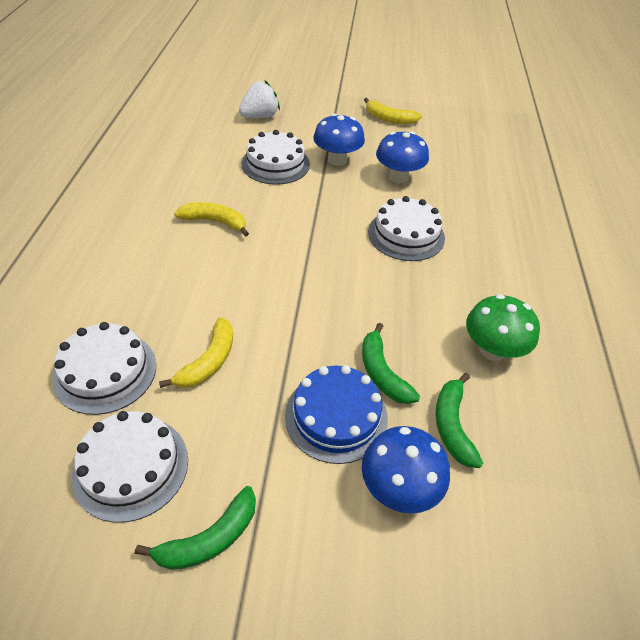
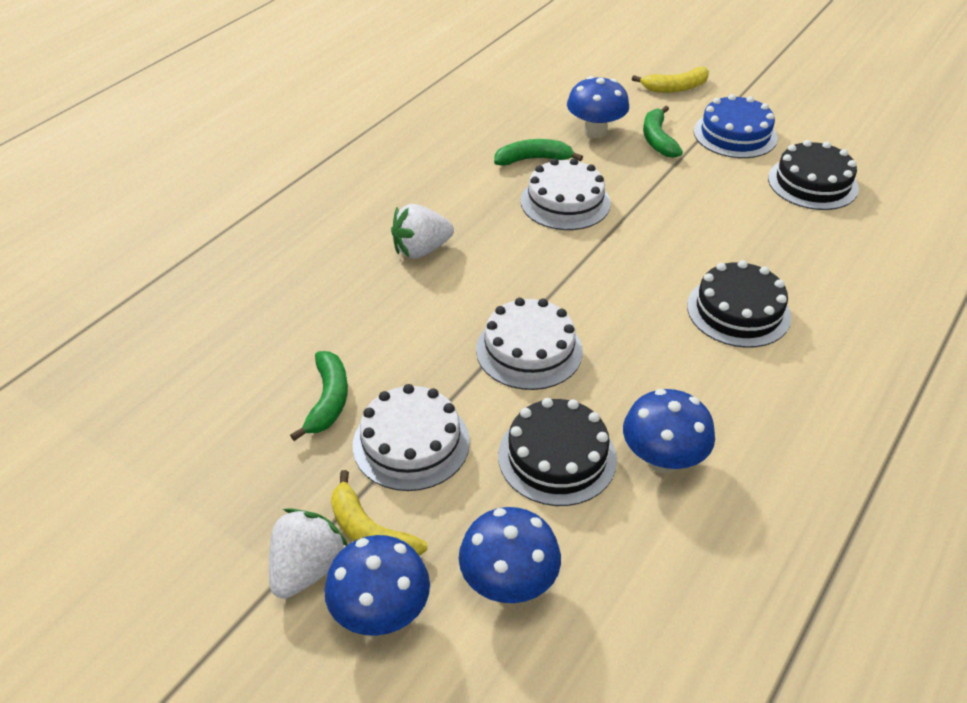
black cake: 0 -> 3
blue mushroom: 3 -> 4
green mushroom: 1 -> 0
white cake: 4 -> 3
white strawberry: 1 -> 2
yellow banana: 3 -> 2

